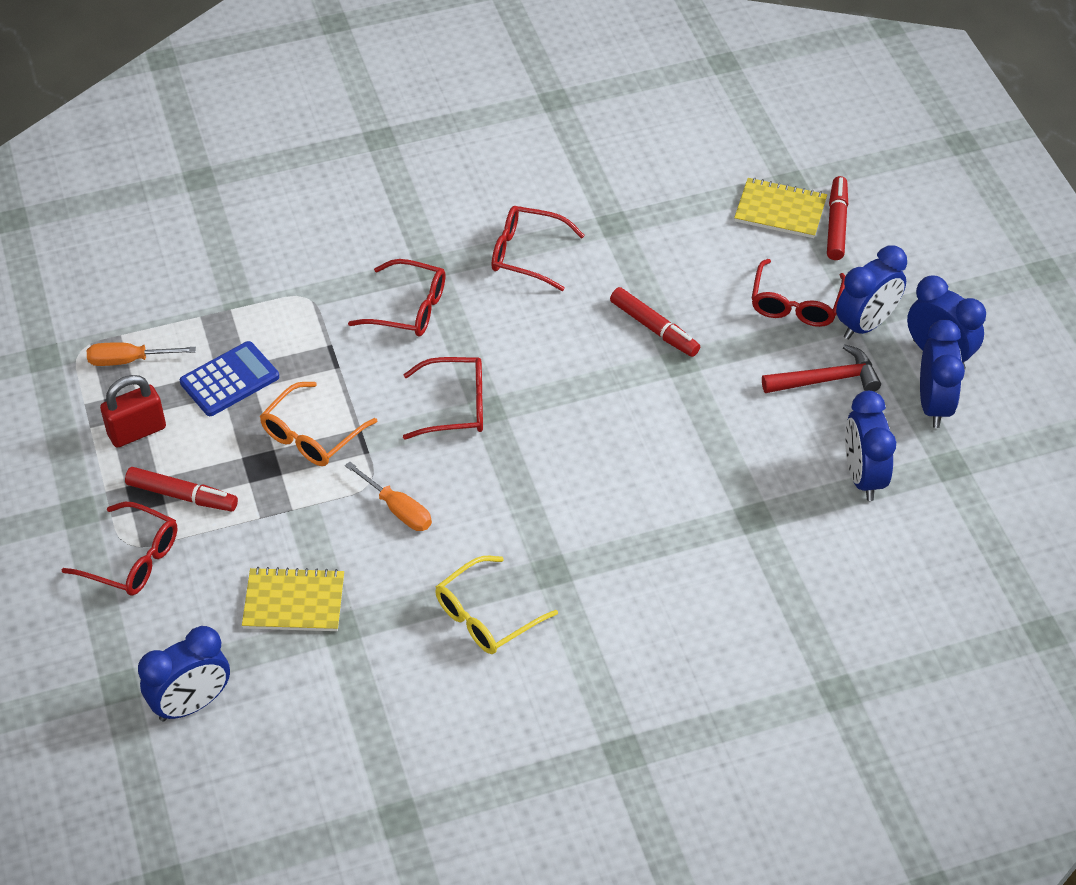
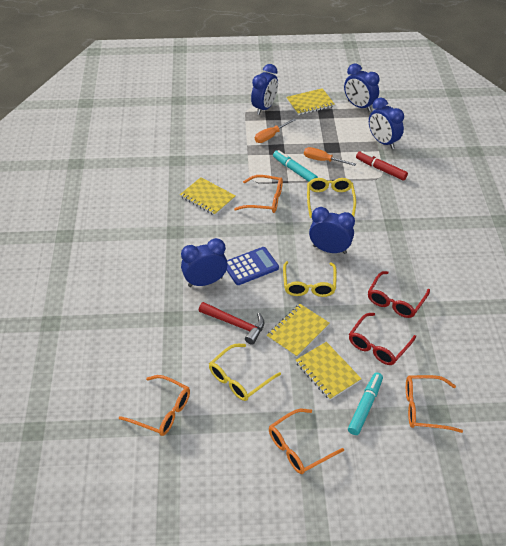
orange glasses: 1 -> 4
red glasses: 5 -> 2
red marker: 3 -> 1
red padlock: 1 -> 0
turquoise marker: 0 -> 2
yellow glasses: 1 -> 3
yellow notebook: 2 -> 4

